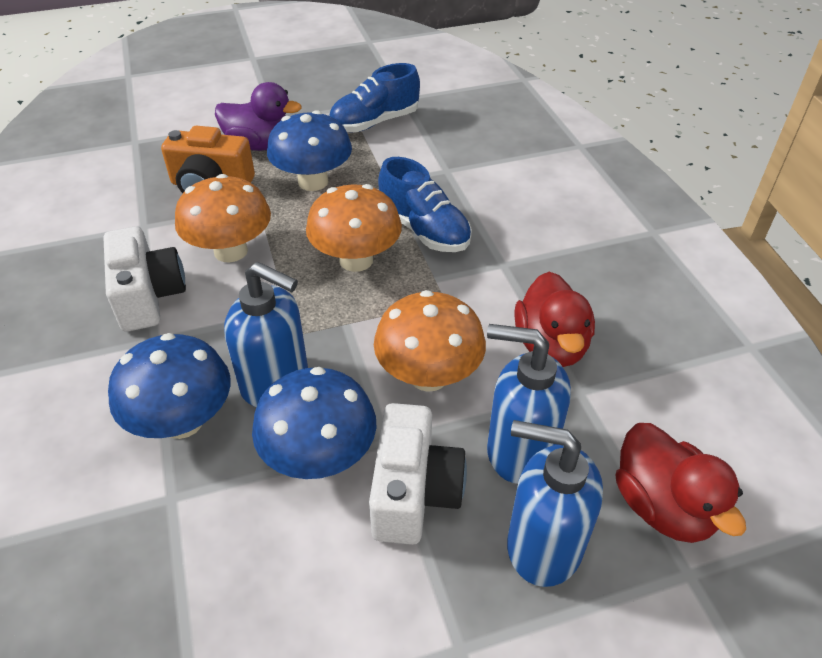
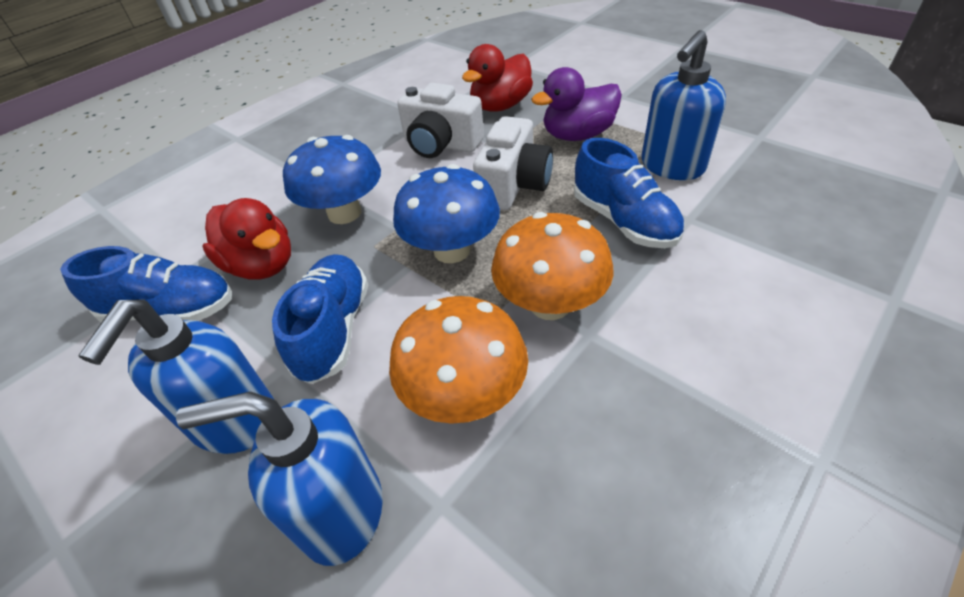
blue mushroom: 3 -> 2
blue shoe: 2 -> 3
orange camera: 1 -> 0
orange mushroom: 3 -> 2

